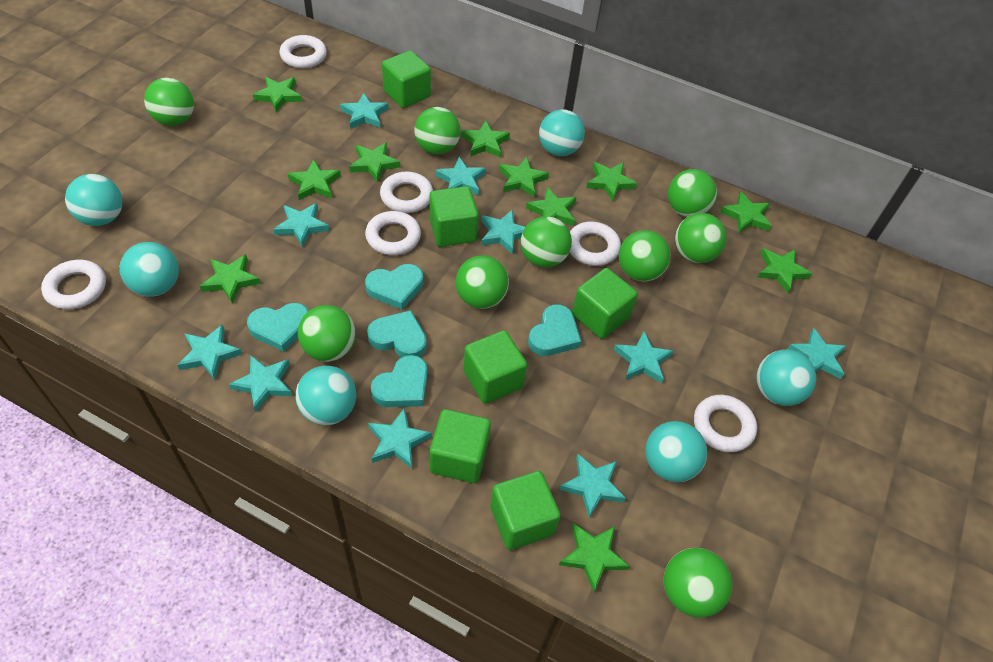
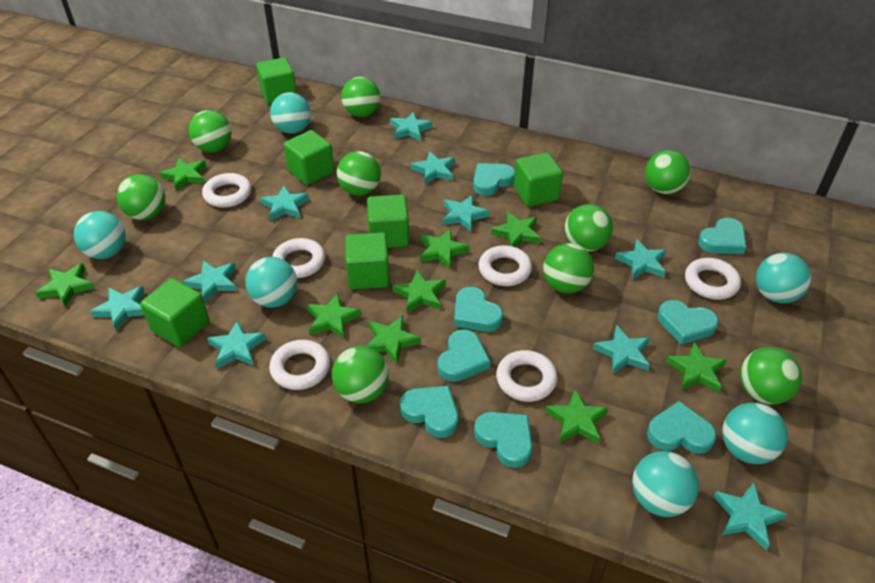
green star: 11 -> 9
turquoise heart: 5 -> 8

